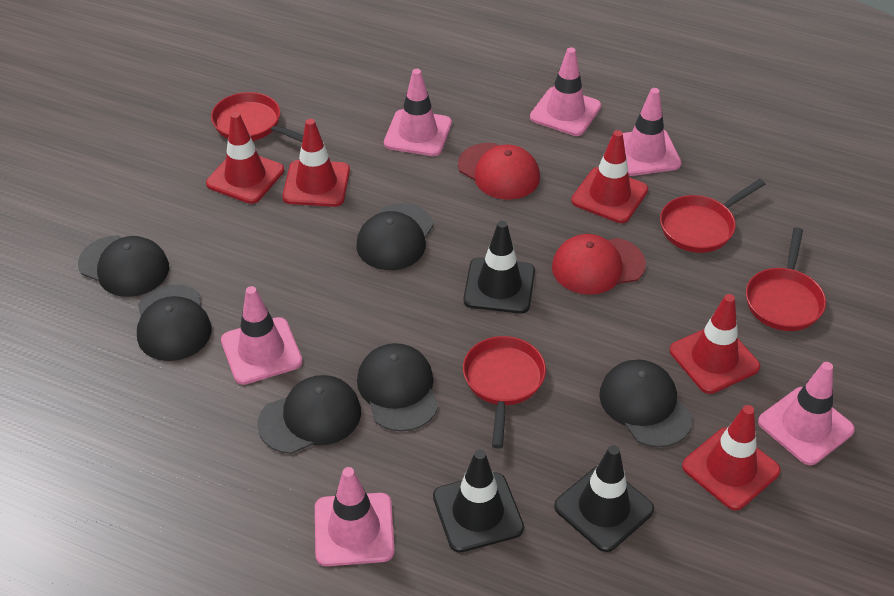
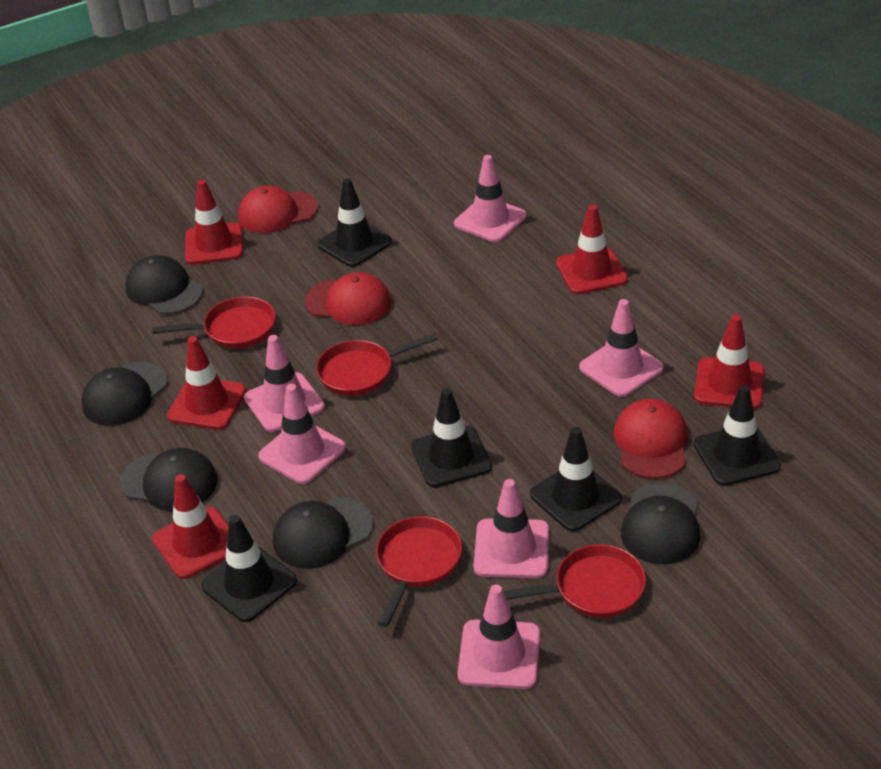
black cap: 6 -> 5
black traffic cone: 3 -> 5
red cap: 2 -> 3

